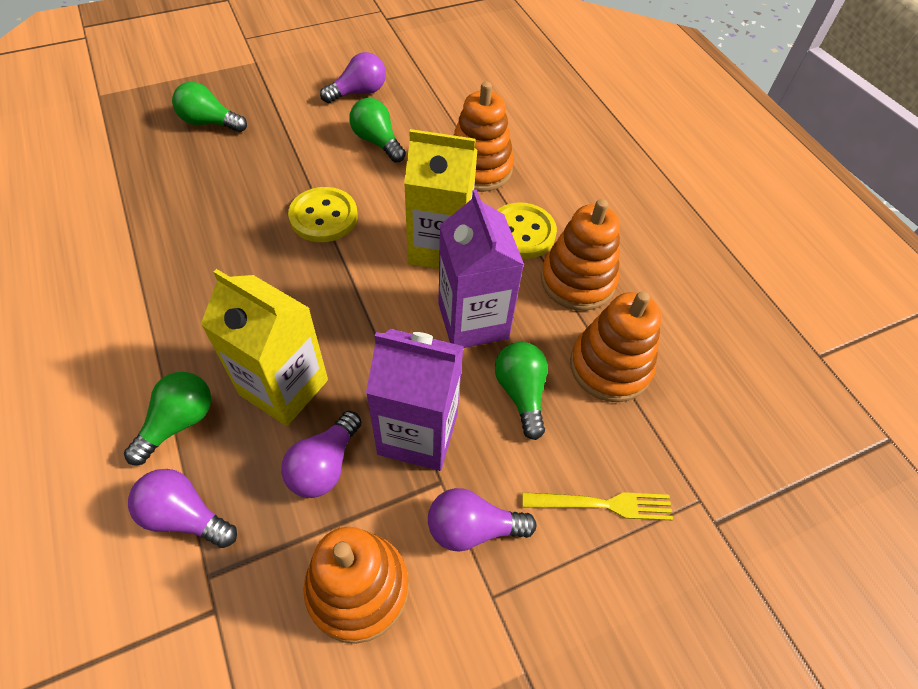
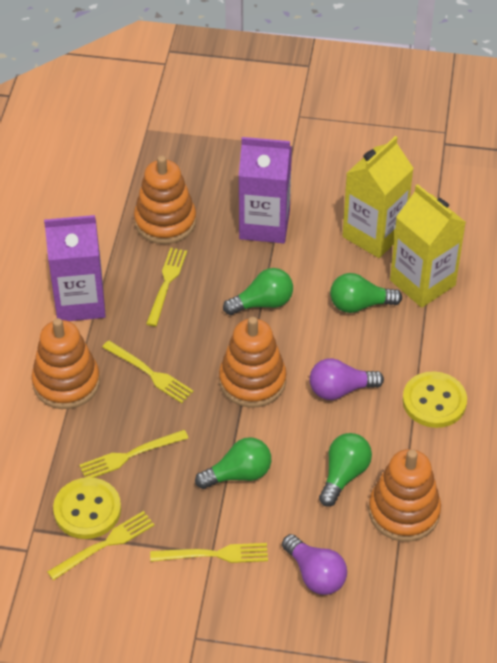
purple light bulb: 4 -> 2
yellow fork: 1 -> 5

